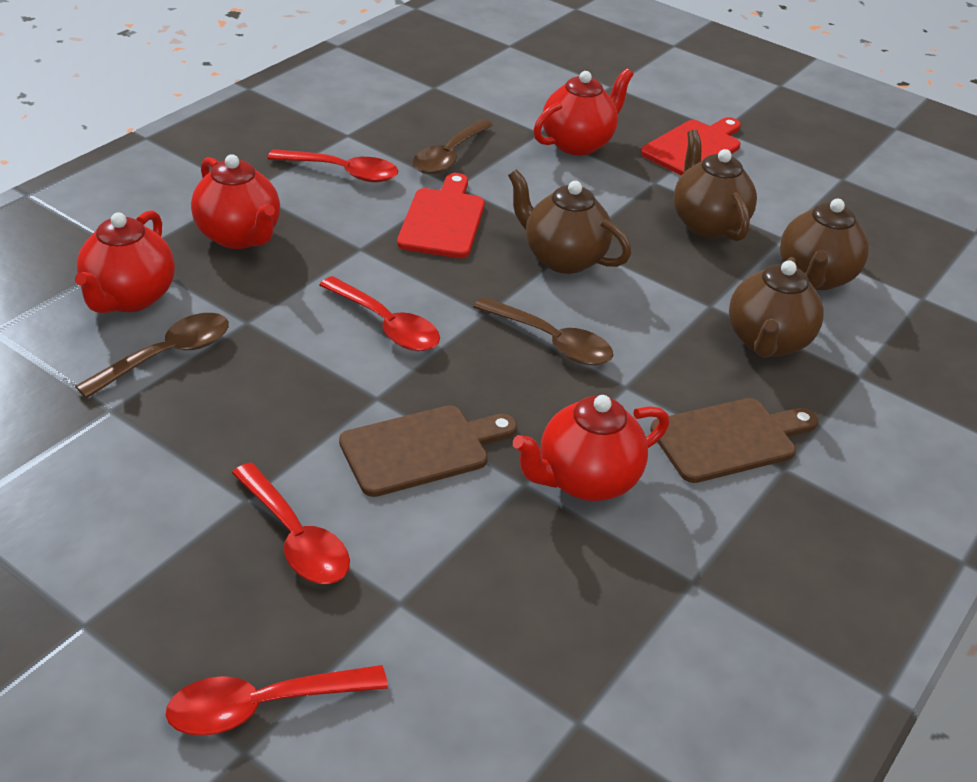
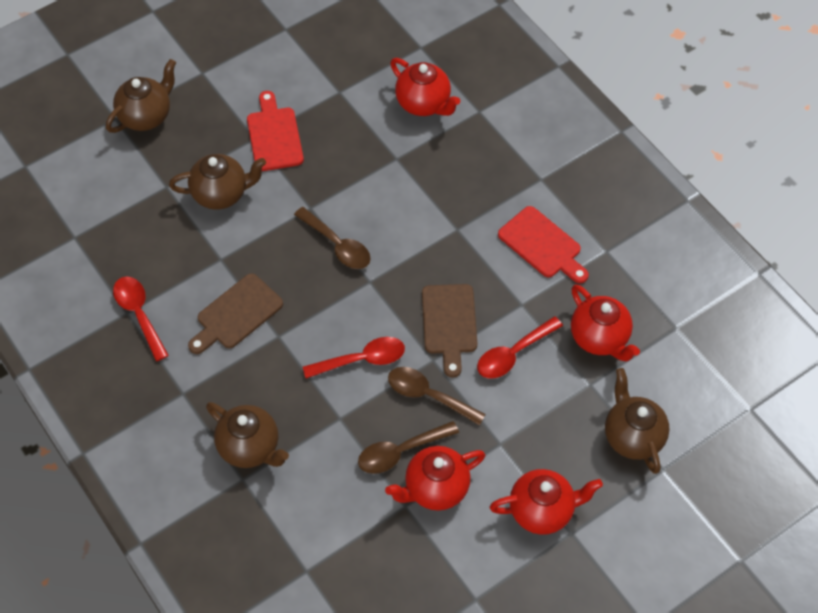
red spoon: 4 -> 3

